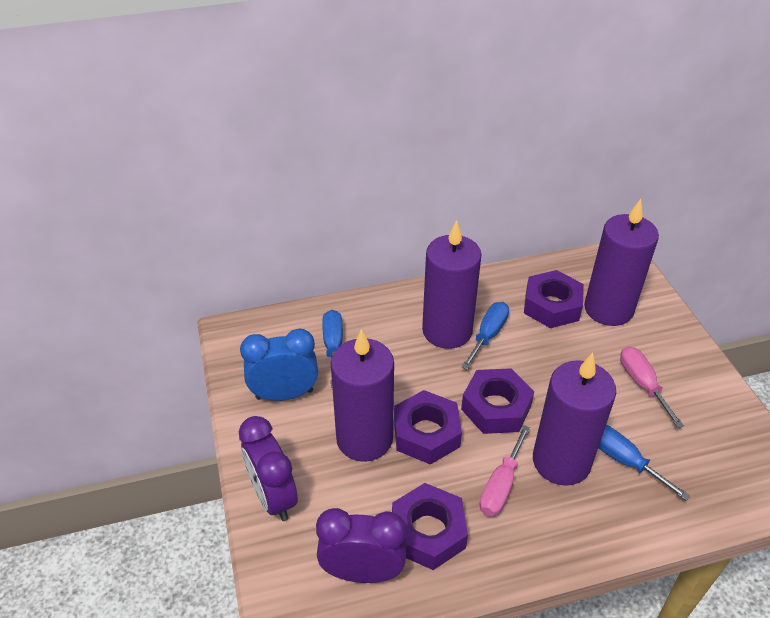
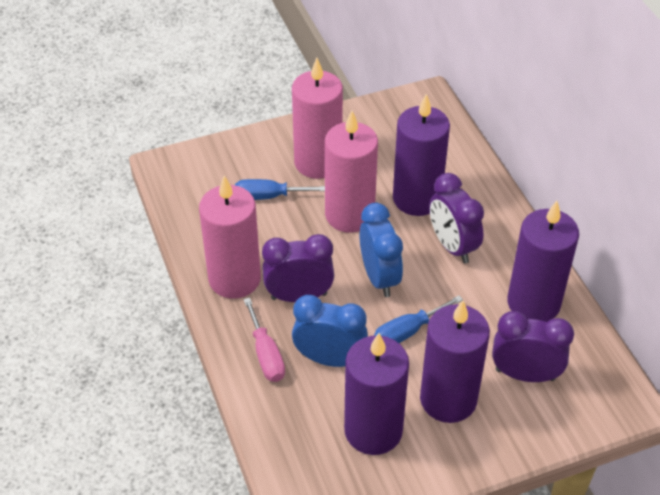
blue clock: 1 -> 2
blue screwdriver: 3 -> 2
pink candle: 0 -> 3
pink screwdriver: 2 -> 1
purple clock: 2 -> 3
purple nut: 4 -> 0

